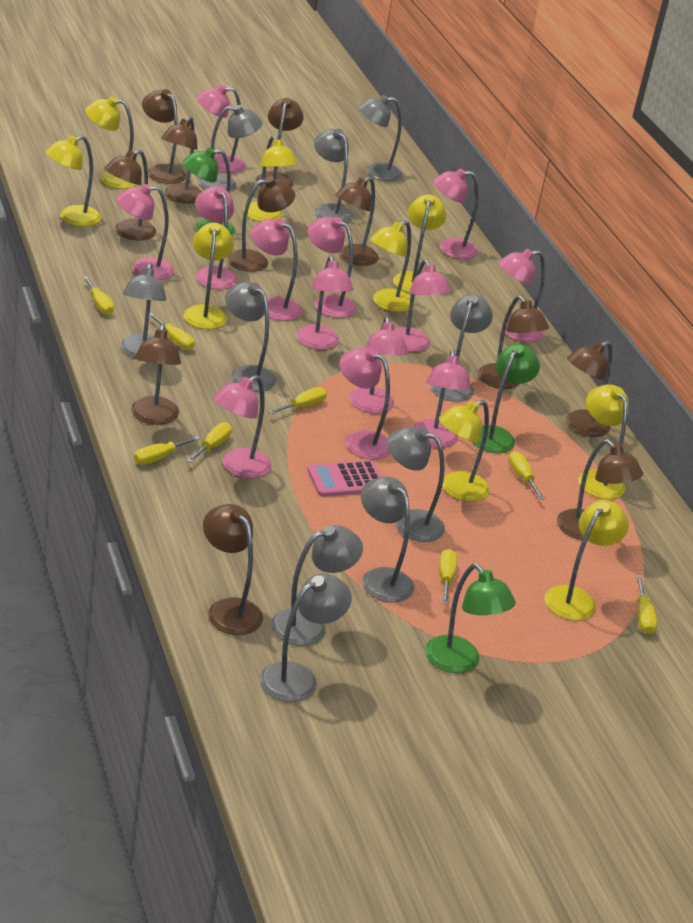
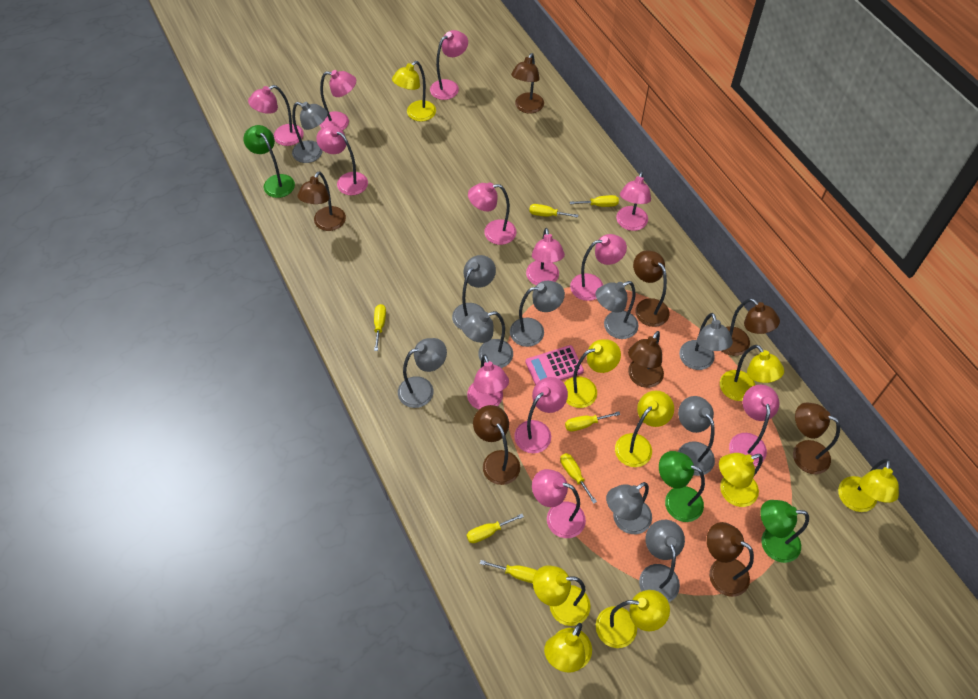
brown lamp: 11 -> 8
pink lamp: 13 -> 12
yellow screwdriver: 8 -> 7

